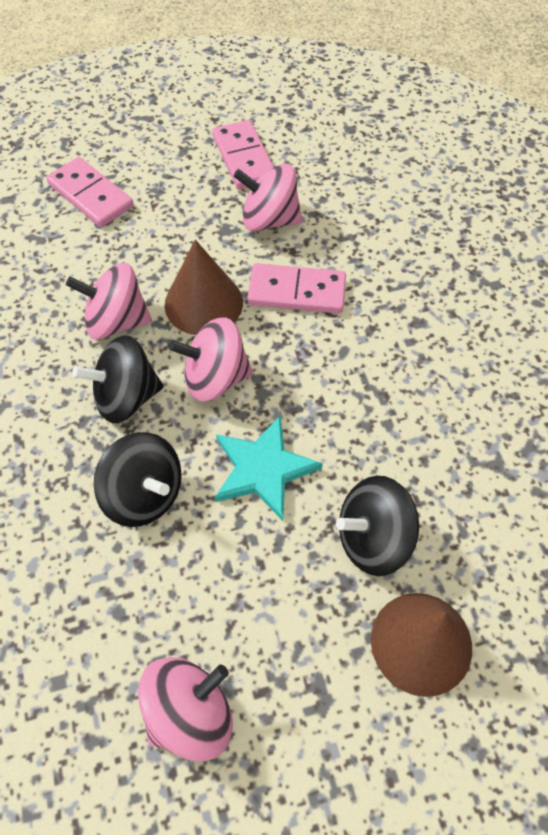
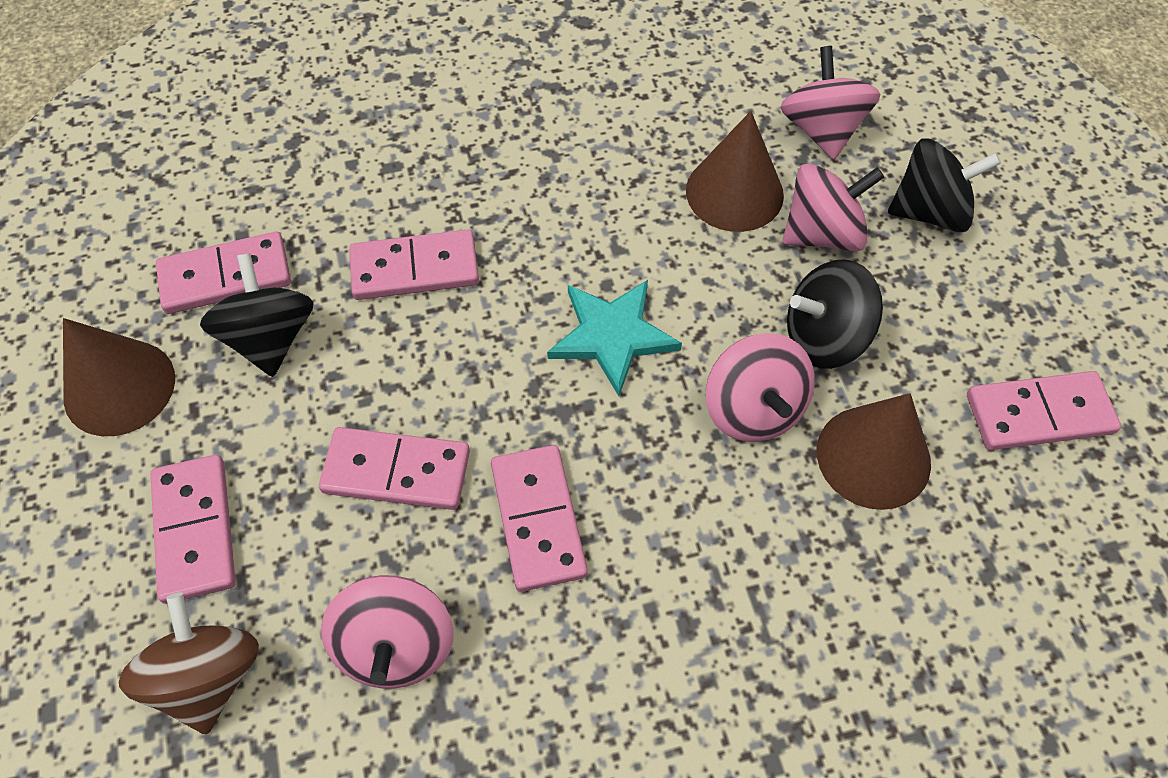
brown cone: 2 -> 3
brown spinning top: 0 -> 1
pink domino: 3 -> 6

